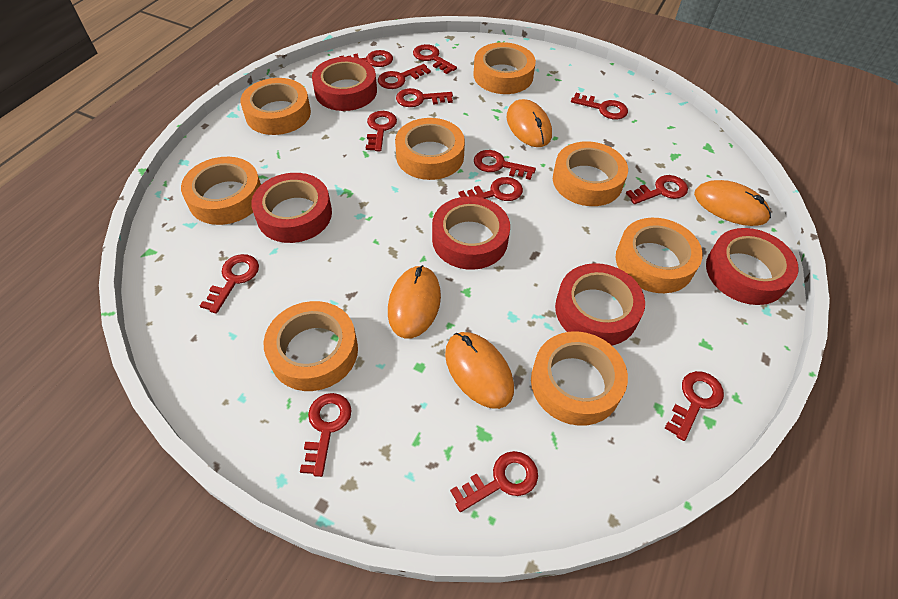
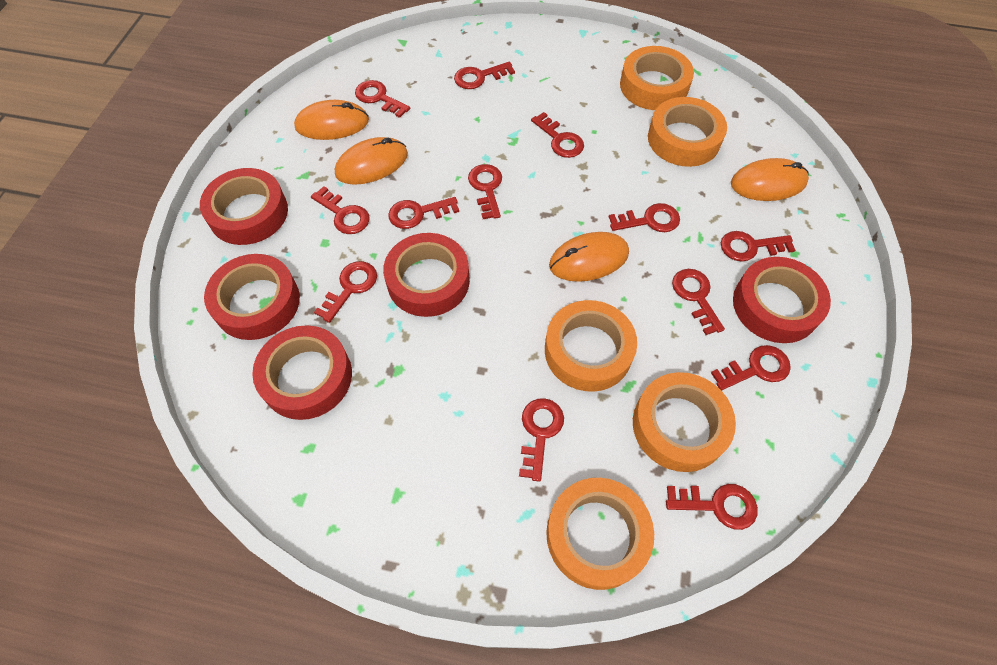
orange tape: 8 -> 5

